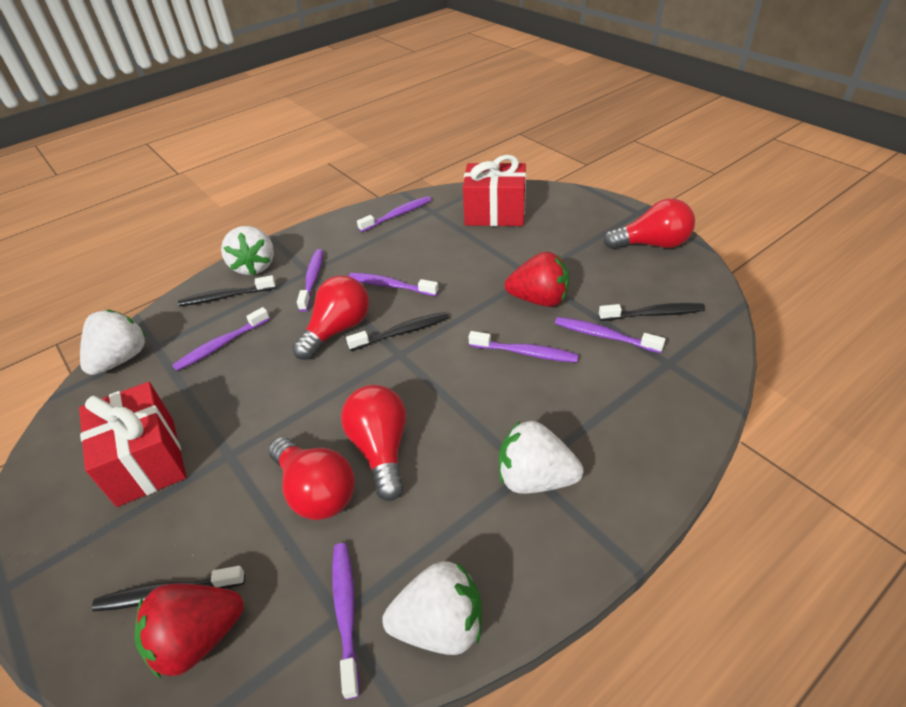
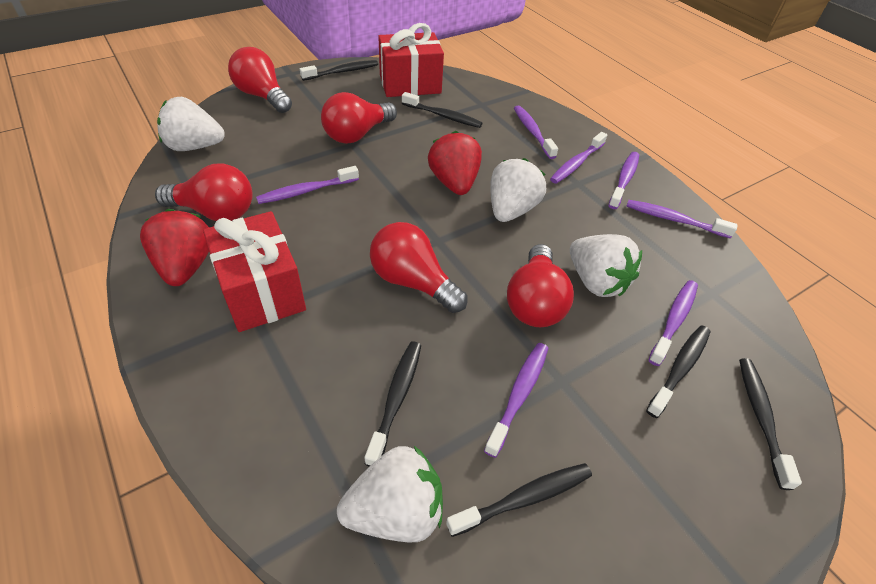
black toothbrush: 4 -> 6
red light bulb: 4 -> 5

